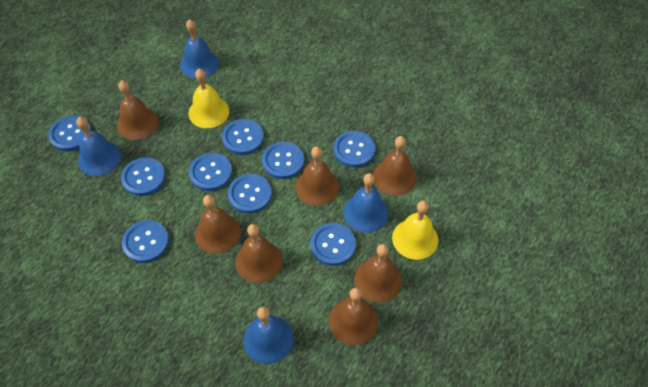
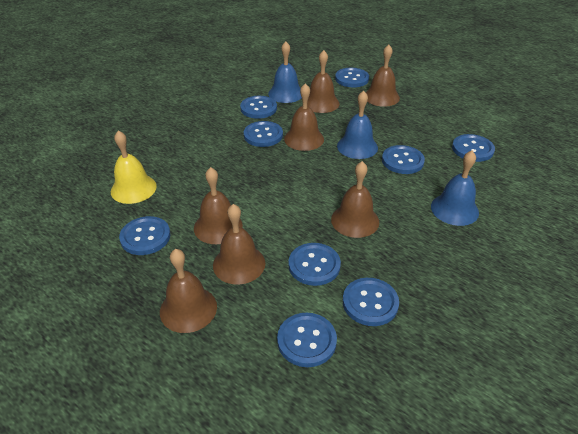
blue bell: 4 -> 3
yellow bell: 2 -> 1

